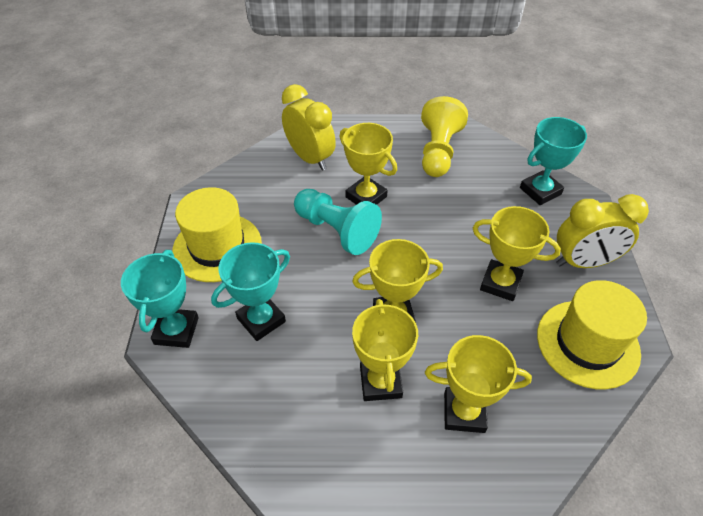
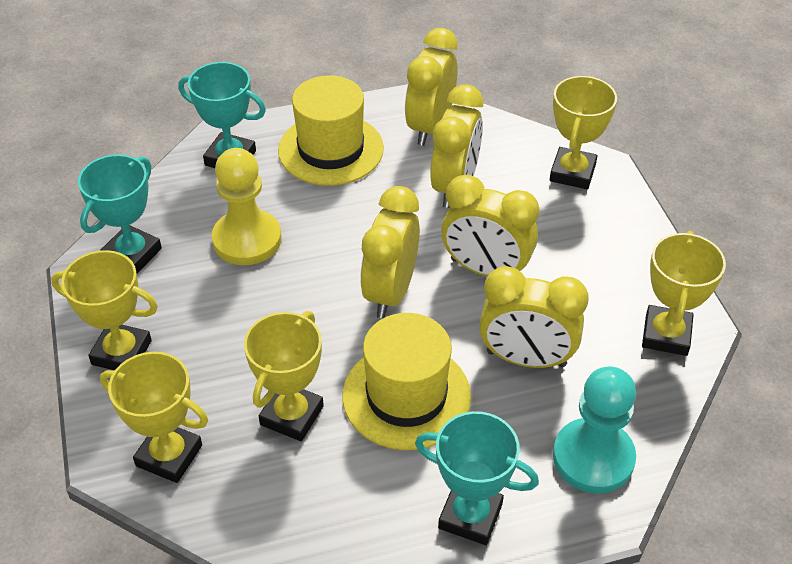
yellow clock: 2 -> 5

